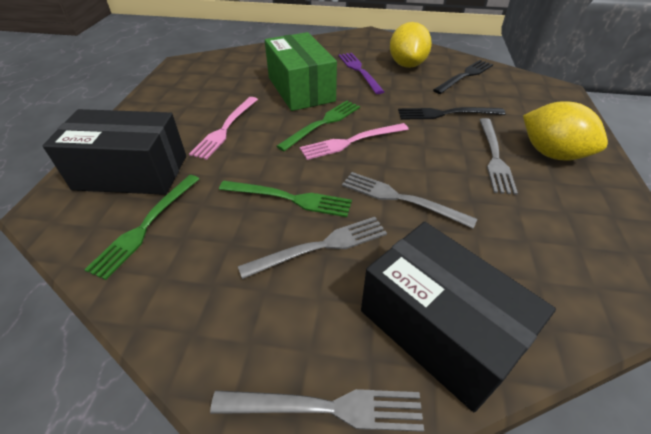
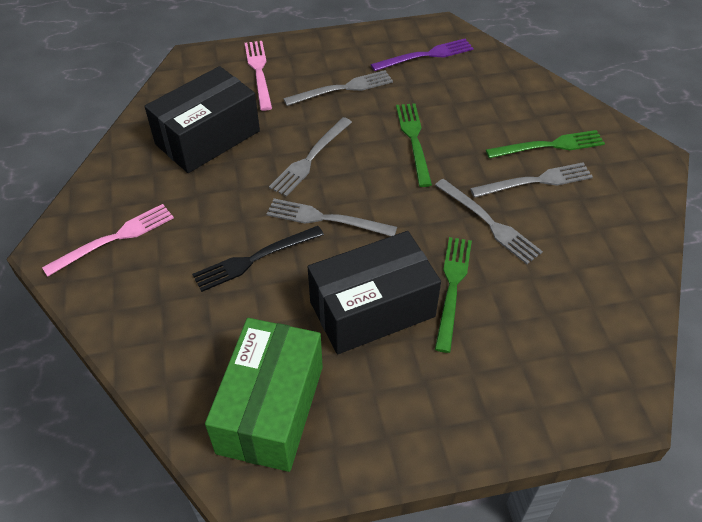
black fork: 2 -> 1
grey fork: 4 -> 5
yellow lemon: 2 -> 0

